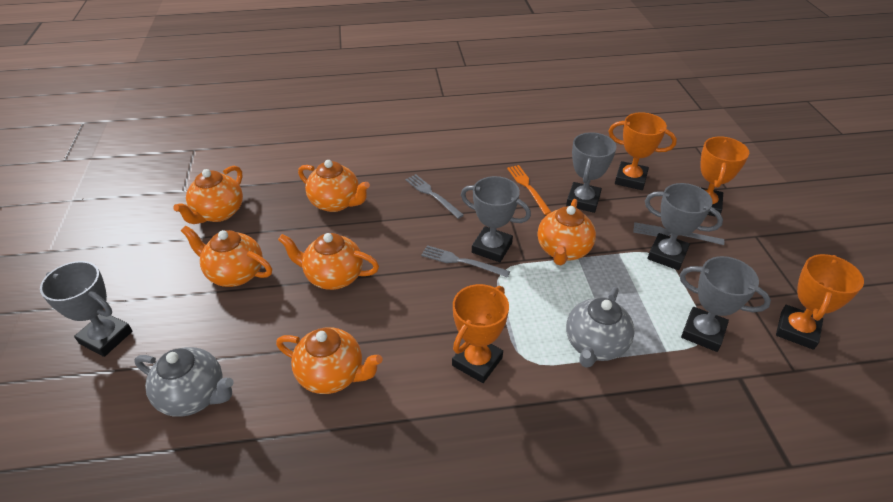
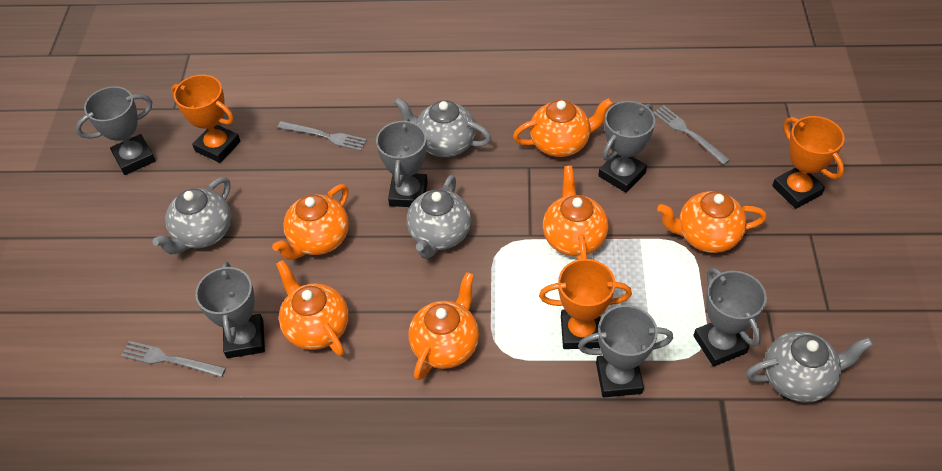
grey teapot: 2 -> 4
grey trophy: 5 -> 6
orange fork: 1 -> 0
orange trophy: 4 -> 3

